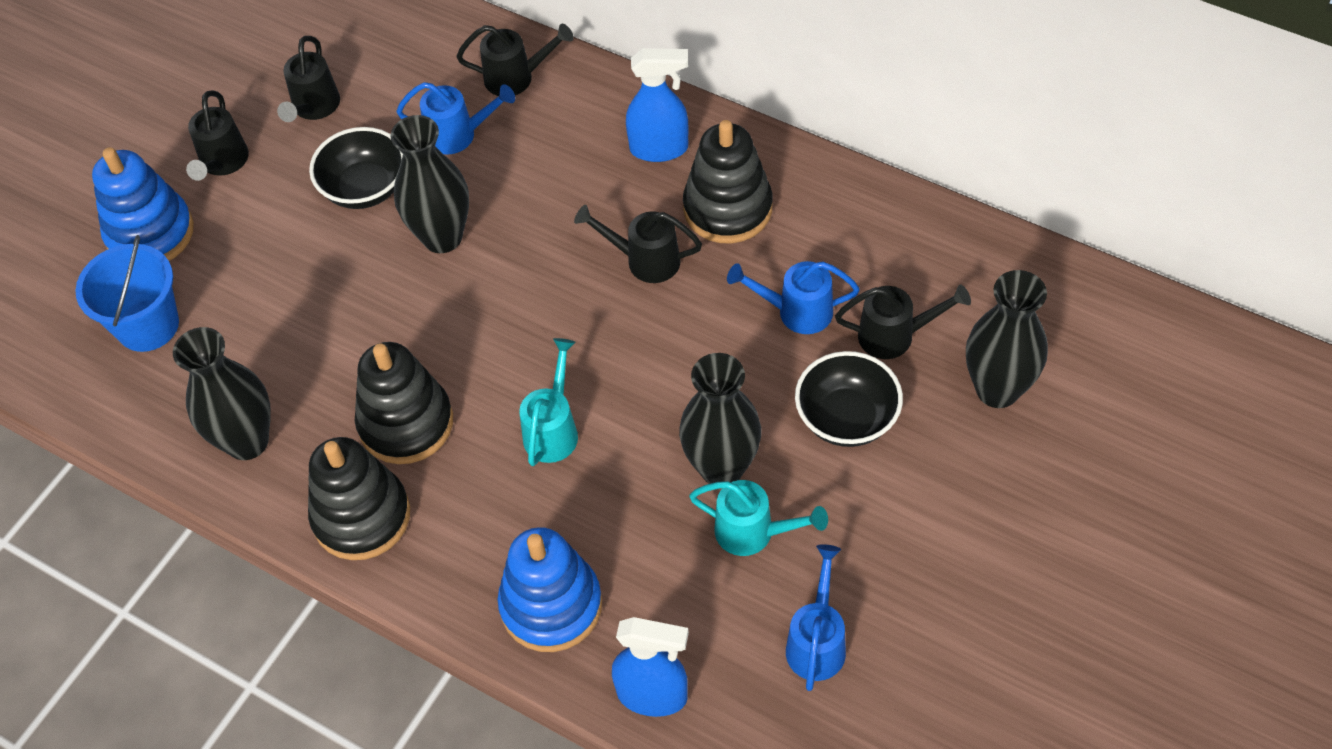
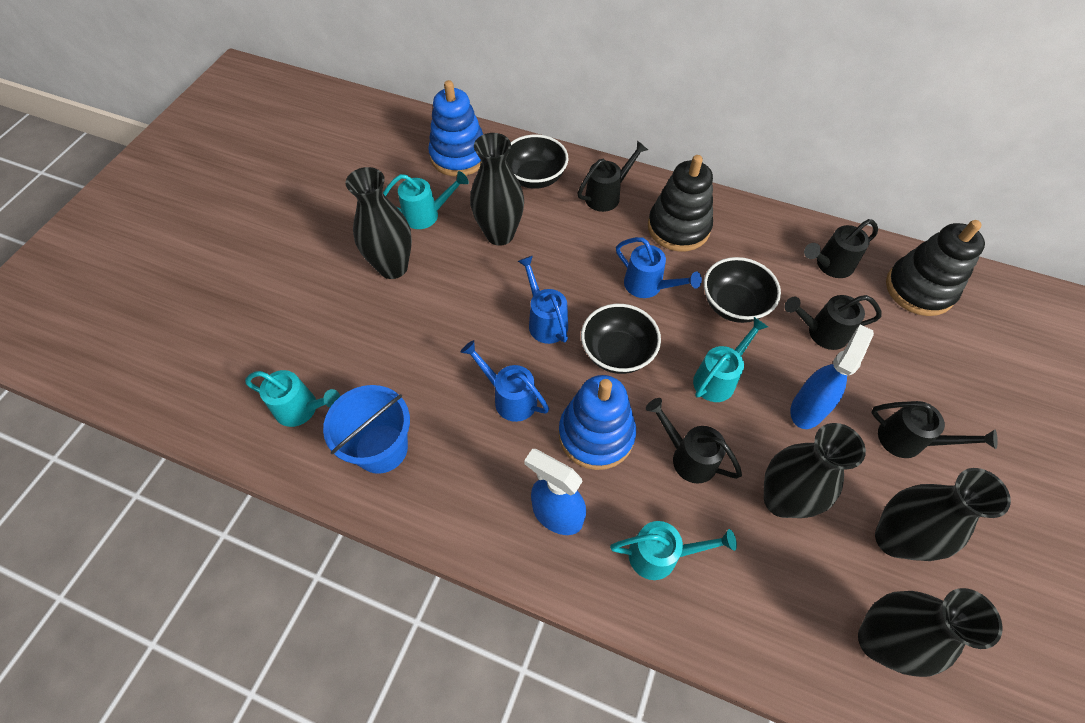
black bowl: 2 -> 3
black stacking toy: 3 -> 2
black vase: 4 -> 5
turquoise watering can: 2 -> 4

